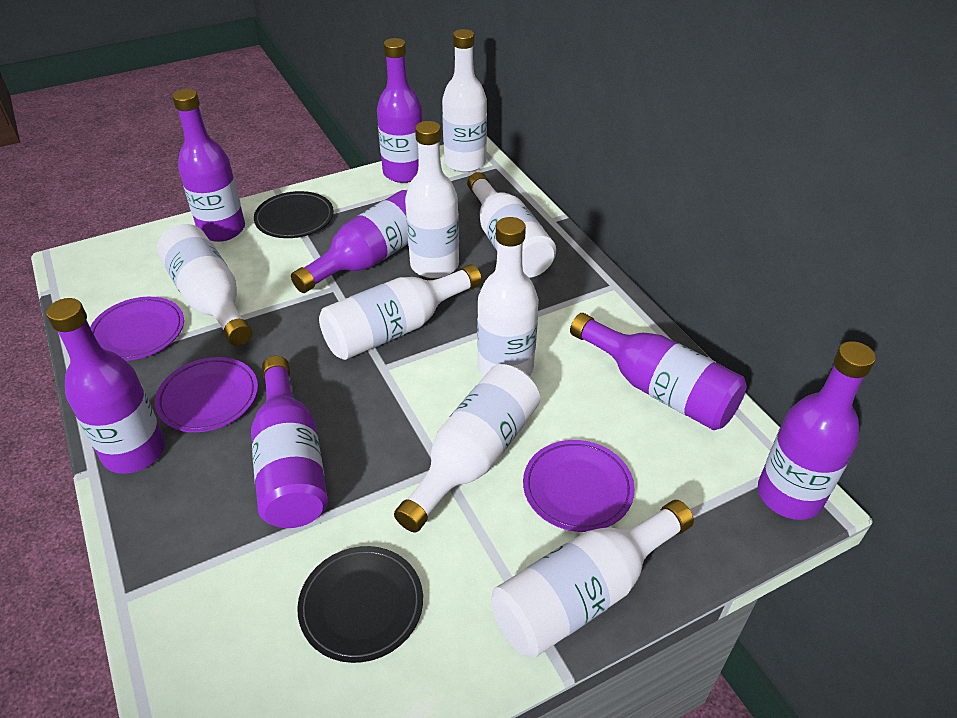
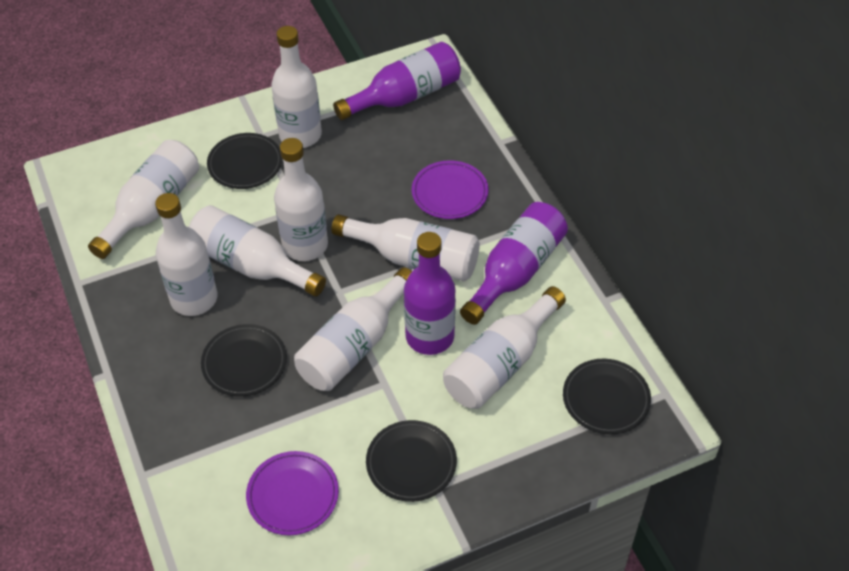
black plate: 2 -> 4
purple bottle: 7 -> 3
purple plate: 3 -> 2

